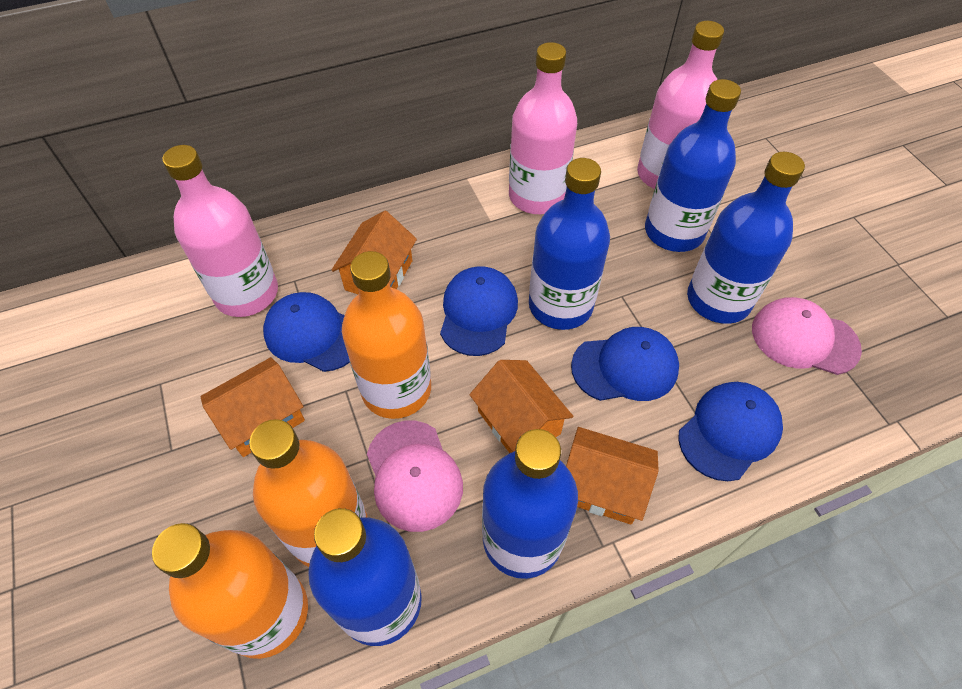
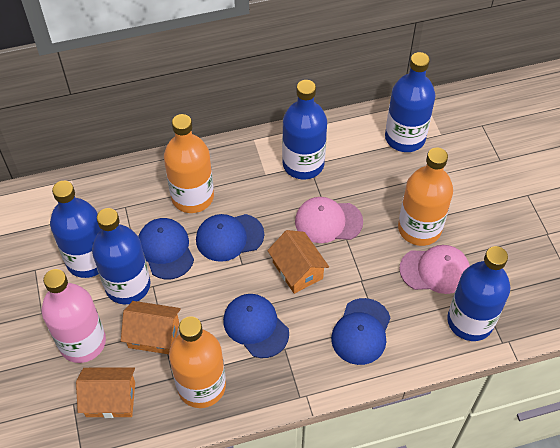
orange house: 4 -> 3
pink bottle: 3 -> 1

